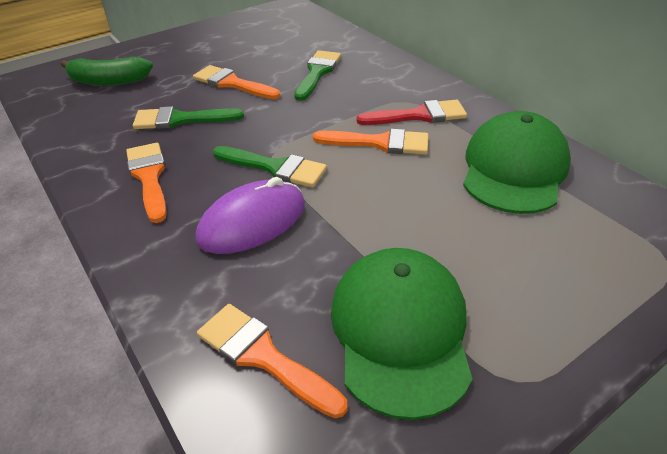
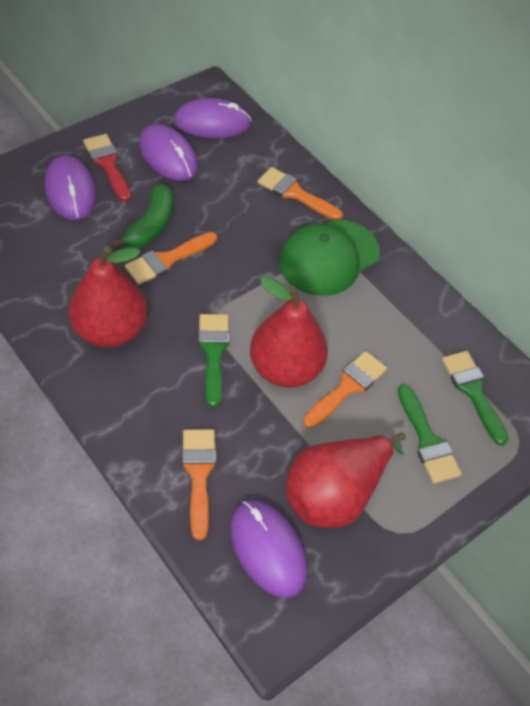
green cap: 2 -> 1
purple mouse: 1 -> 4
red pear: 0 -> 3

